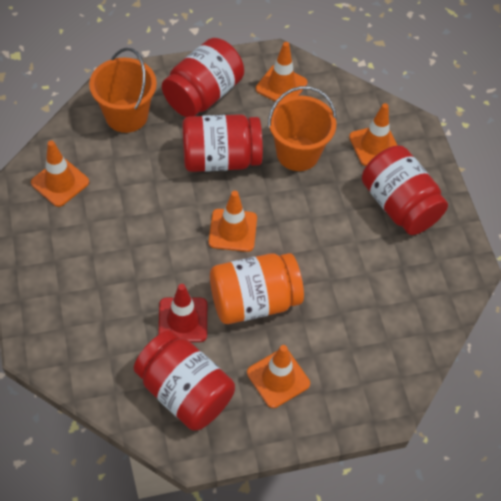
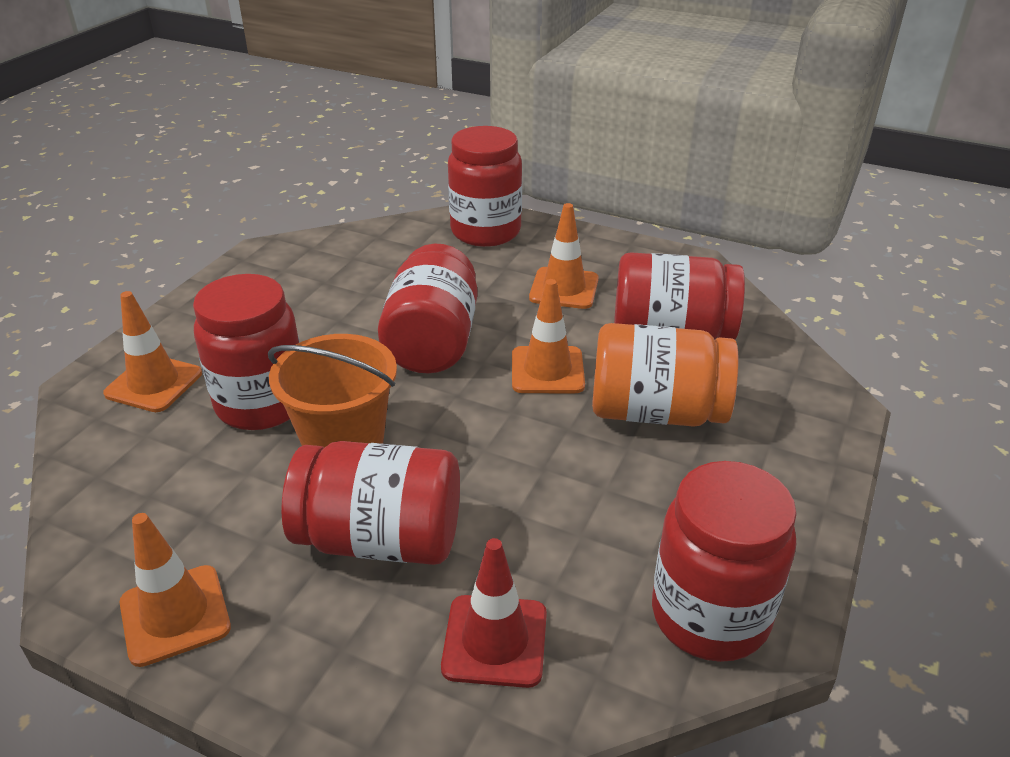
orange bucket: 2 -> 1
orange traffic cone: 5 -> 4
red jar: 4 -> 6

